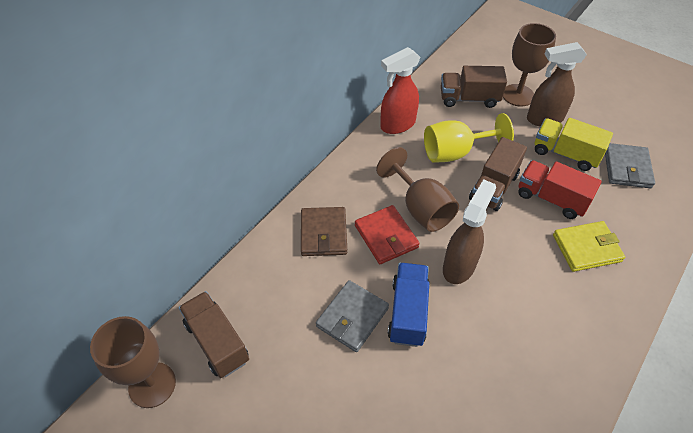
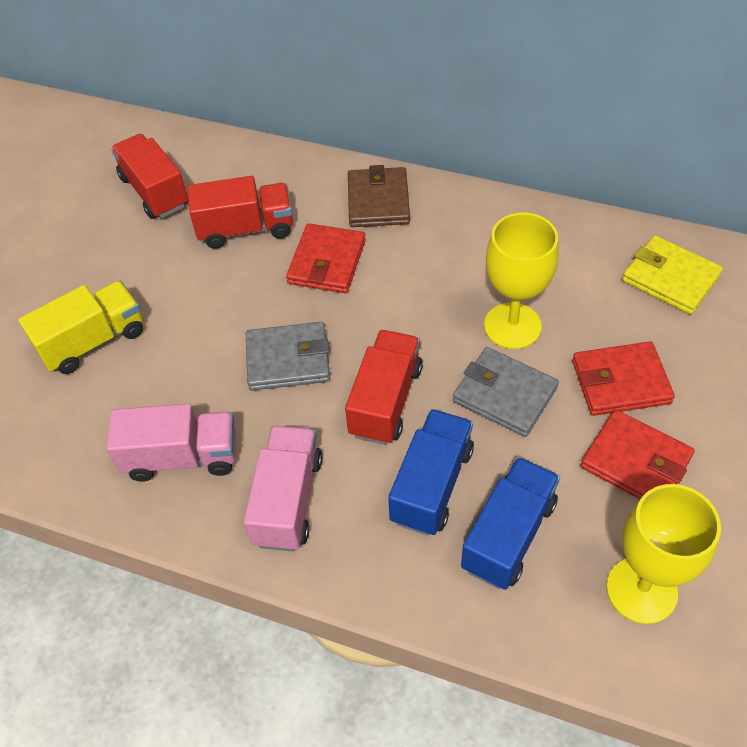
blue truck: 1 -> 2
brown goblet: 3 -> 0
brown spray bottle: 2 -> 0
brown truck: 3 -> 0
pink truck: 0 -> 2
red spray bottle: 1 -> 0
red truck: 1 -> 3
red wallet: 1 -> 3
yellow goblet: 1 -> 2

